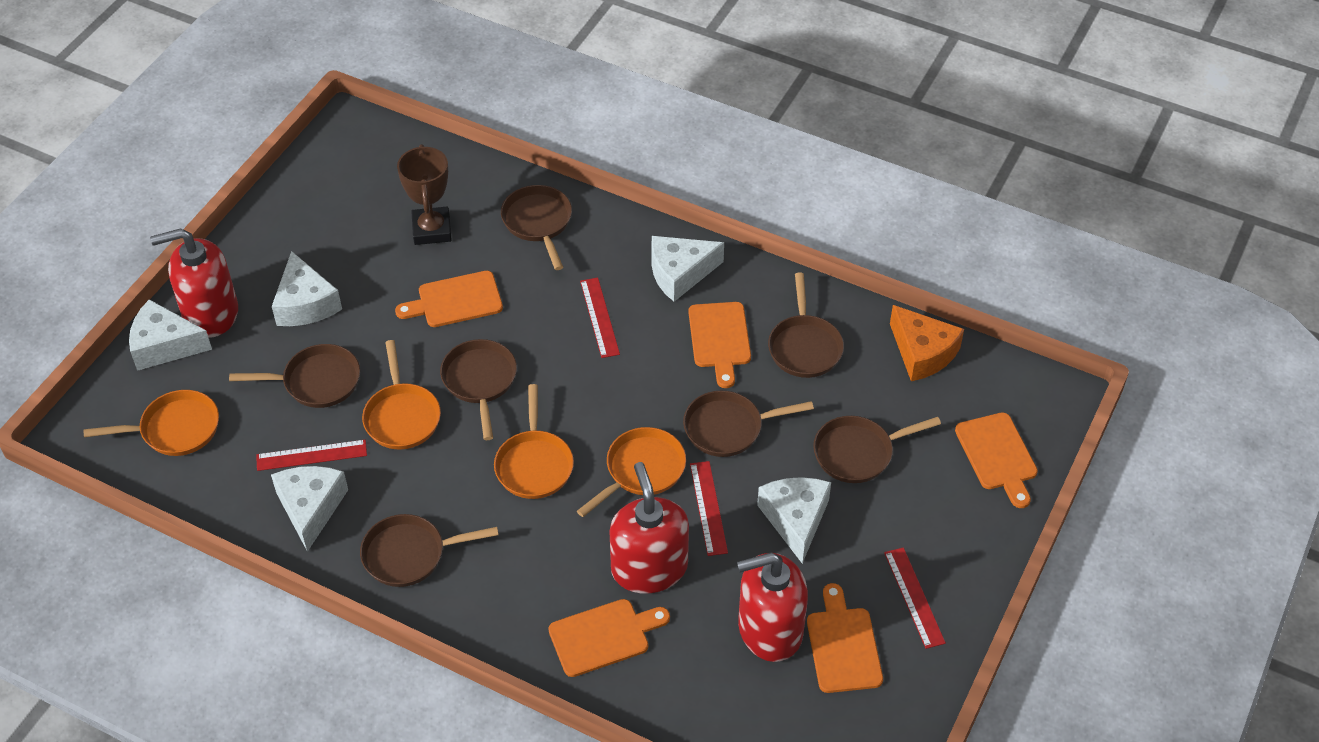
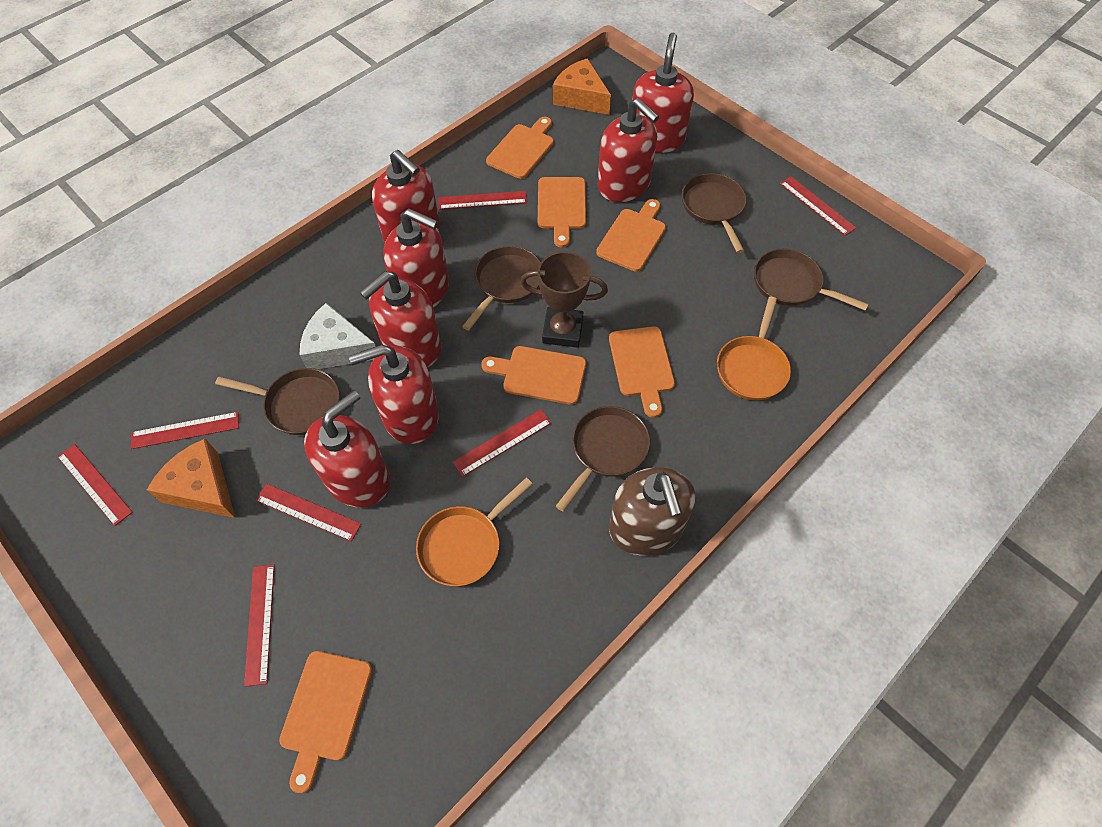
brown pan: 7 -> 5
brown soap dispenser: 0 -> 1
orange cheese: 1 -> 2
orange cutting board: 5 -> 6
orange pan: 4 -> 2
red ruler: 4 -> 7
red soap dispenser: 3 -> 7
white cheese: 5 -> 1

